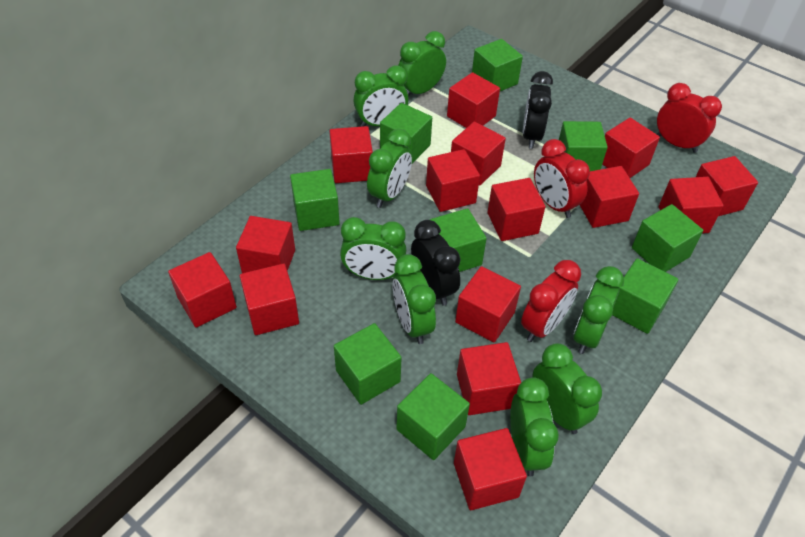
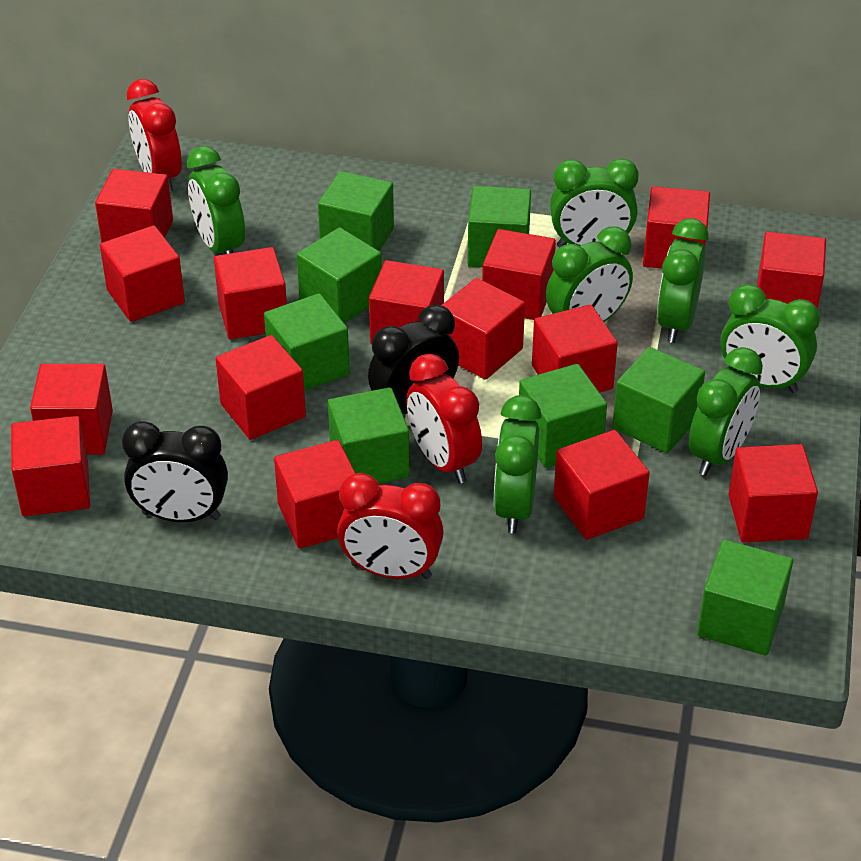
green clock: 8 -> 7
green cube: 9 -> 8

